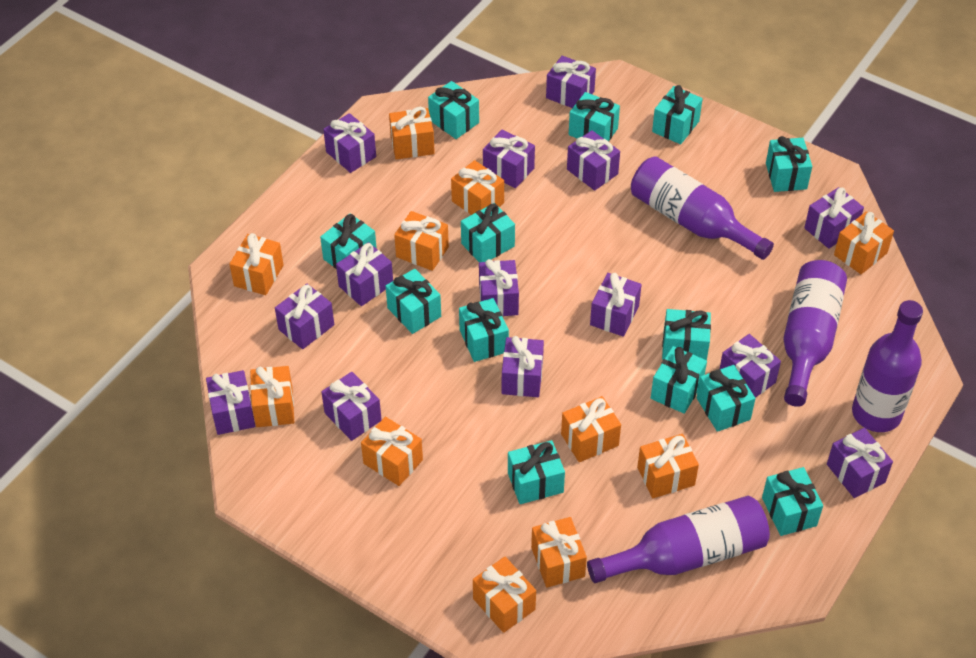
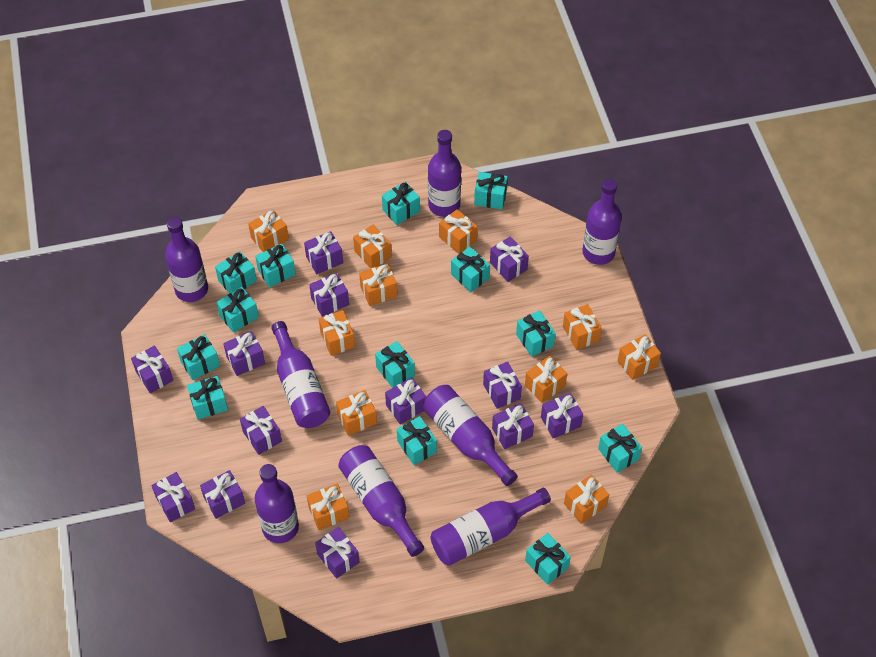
purple bottle: 4 -> 8
purple gift: 14 -> 13

